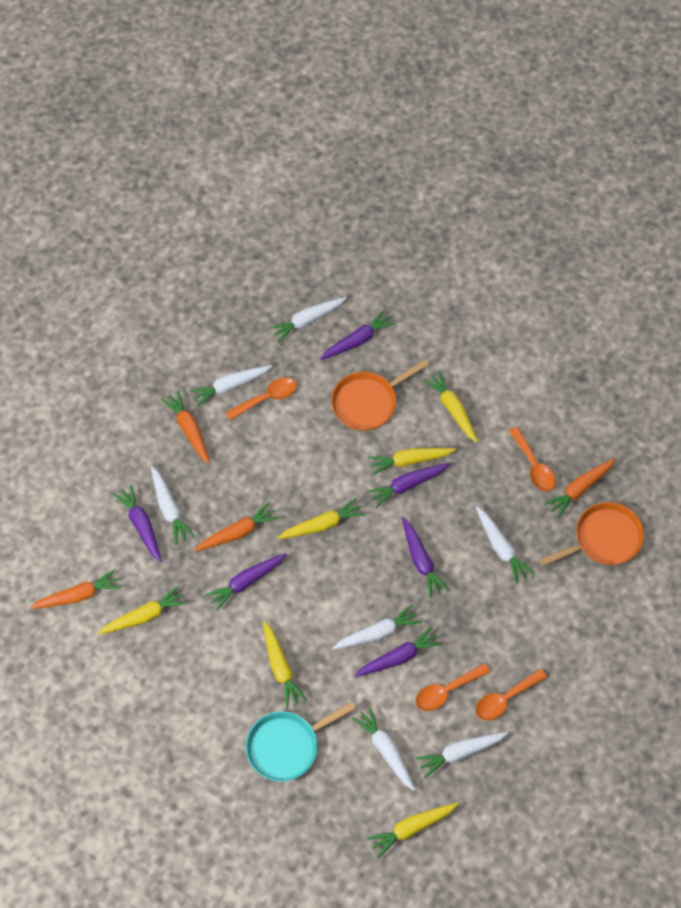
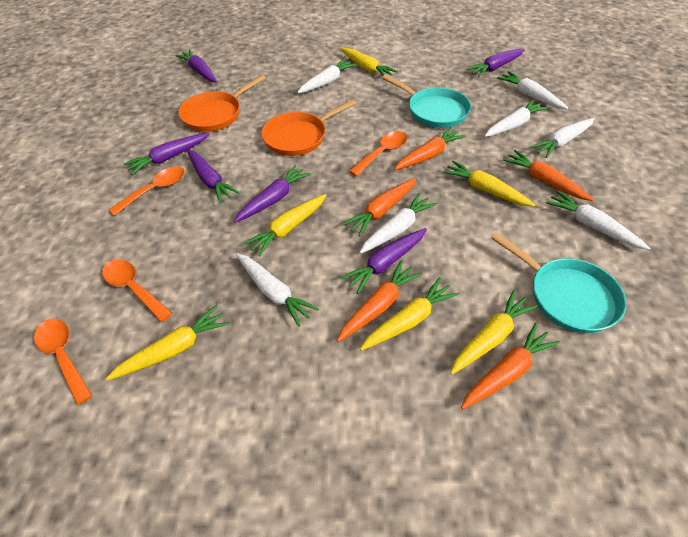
orange carrot: 4 -> 5
turquoise pan: 1 -> 2

